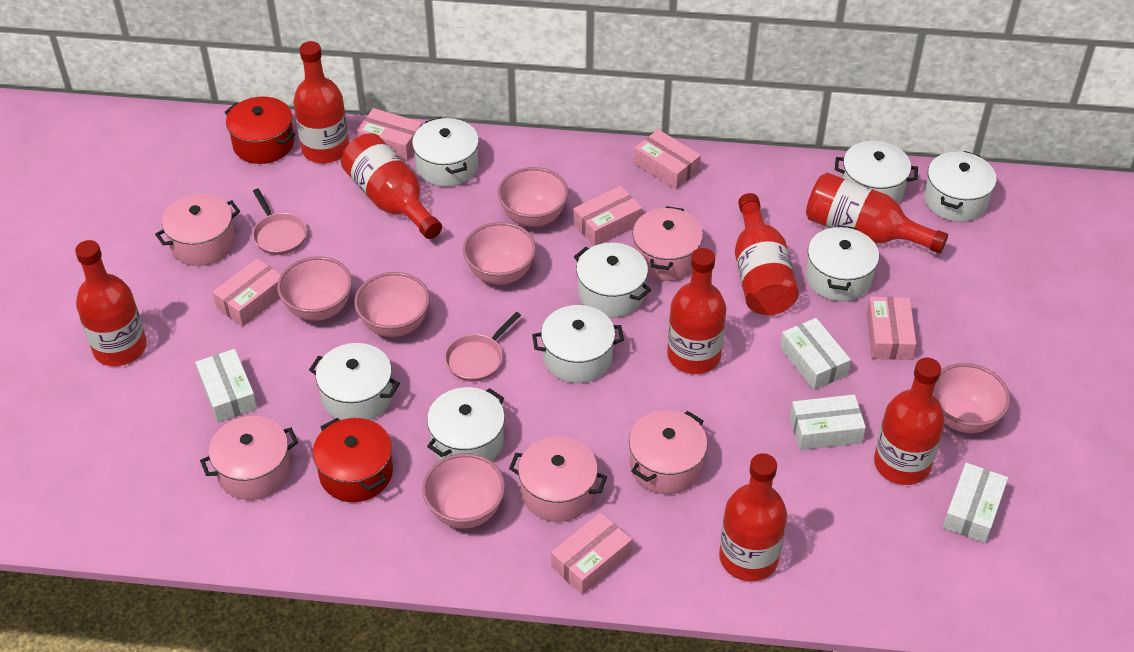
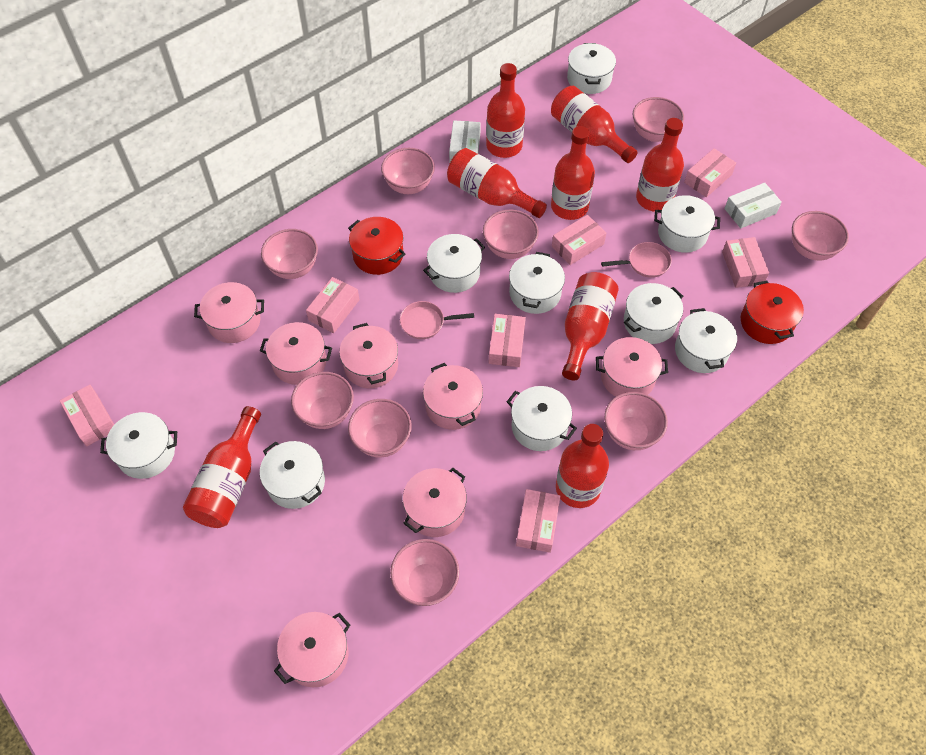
pink bowl: 6 -> 9
pink box: 6 -> 7
pink pot: 5 -> 7
white box: 4 -> 2
white pot: 8 -> 9

